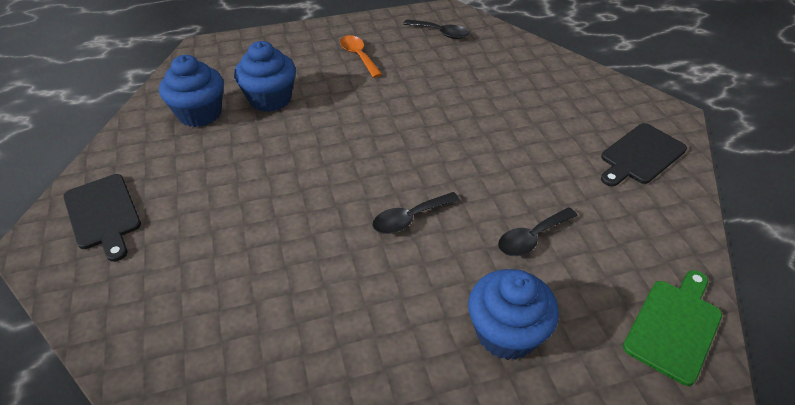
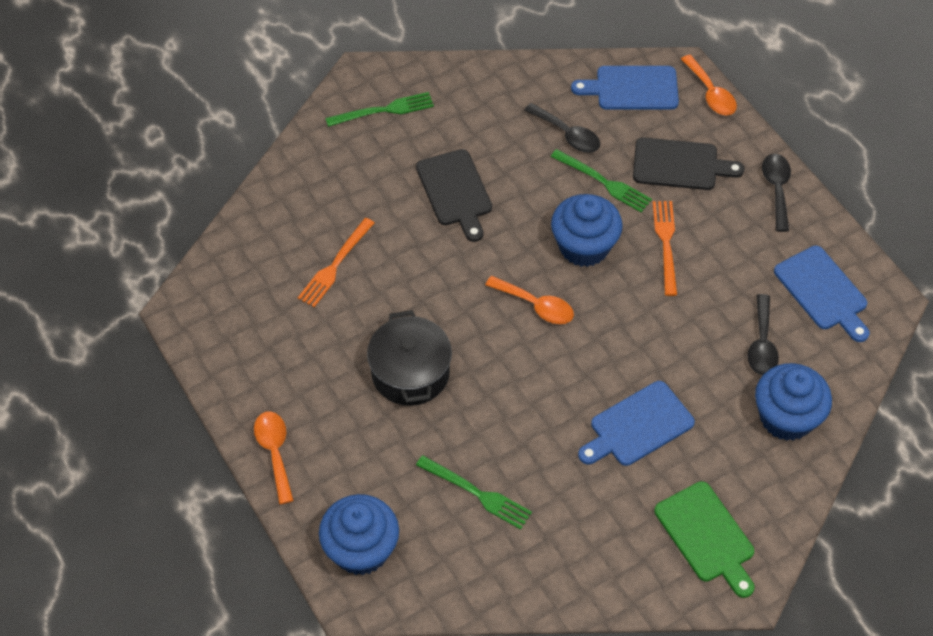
black pot: 0 -> 1
blue cutting board: 0 -> 3
green fork: 0 -> 3
orange fork: 0 -> 2
orange spoon: 1 -> 3

